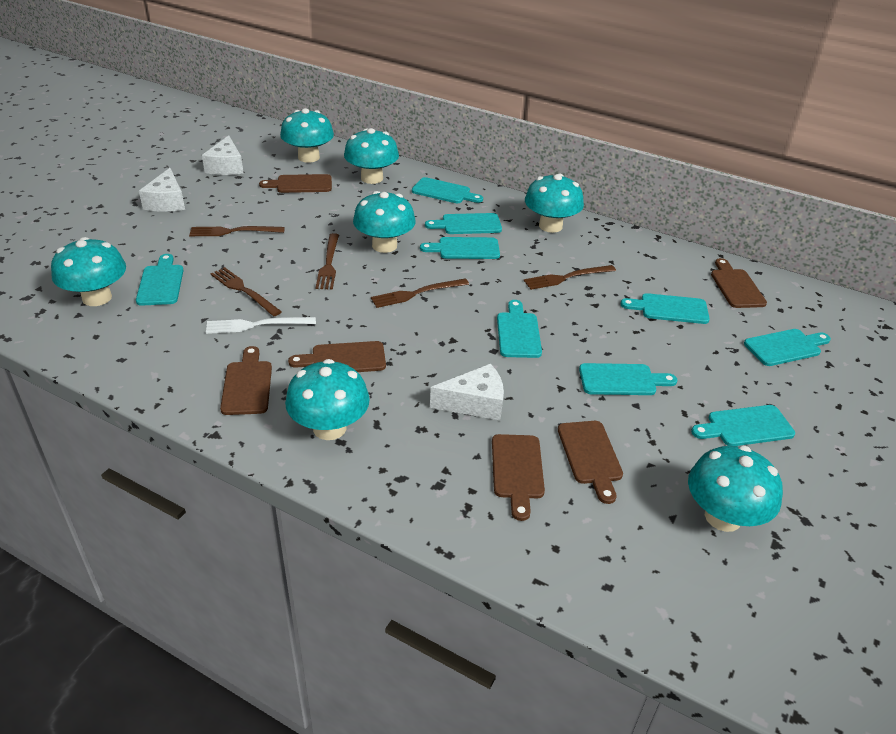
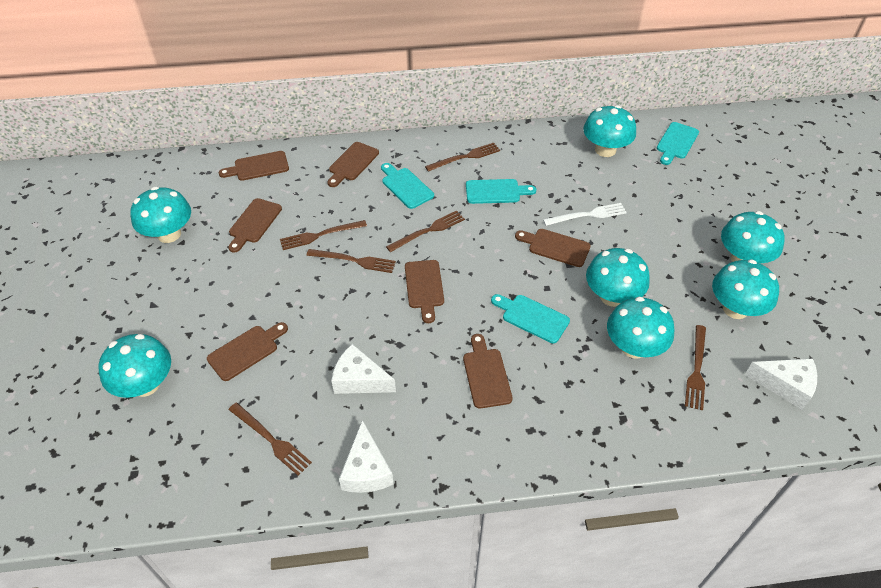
brown cutting board: 6 -> 7
brown fork: 5 -> 6
turquoise cutting board: 9 -> 4

